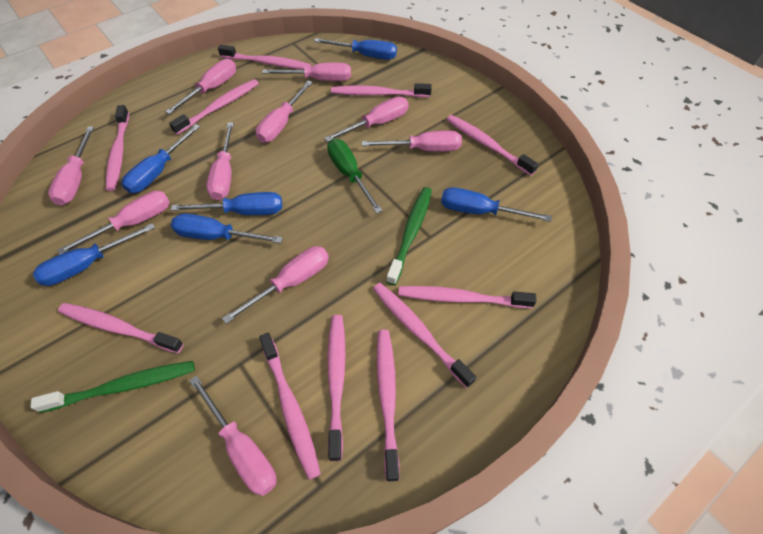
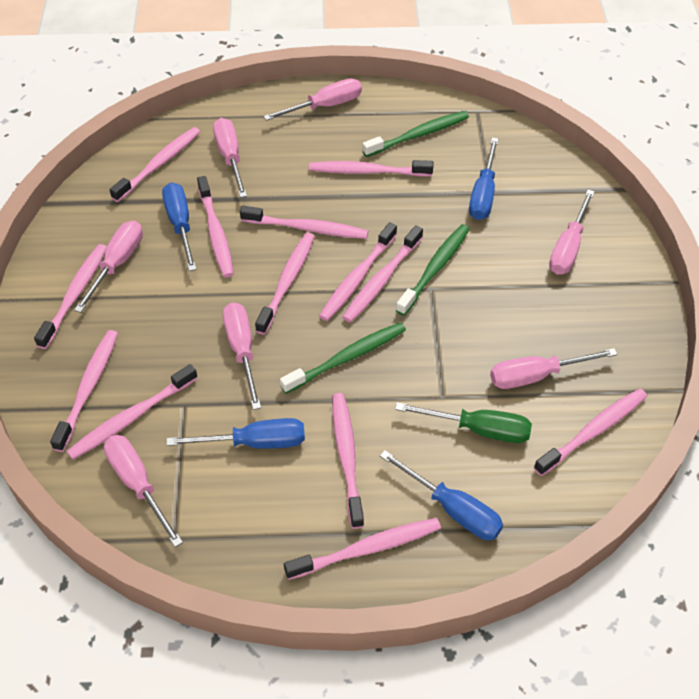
blue screwdriver: 6 -> 4
green toothbrush: 2 -> 3
pink screwdriver: 10 -> 7
pink toothbrush: 11 -> 13

